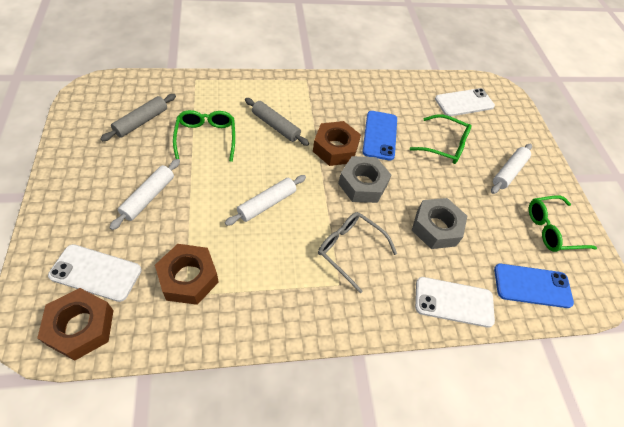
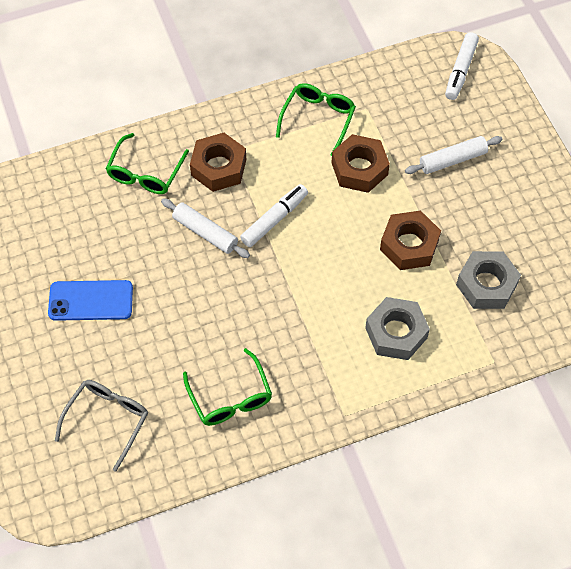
blue phone: 2 -> 1
grey rolling pin: 2 -> 0
white marker: 0 -> 2
white phone: 3 -> 0
white rolling pin: 3 -> 2

